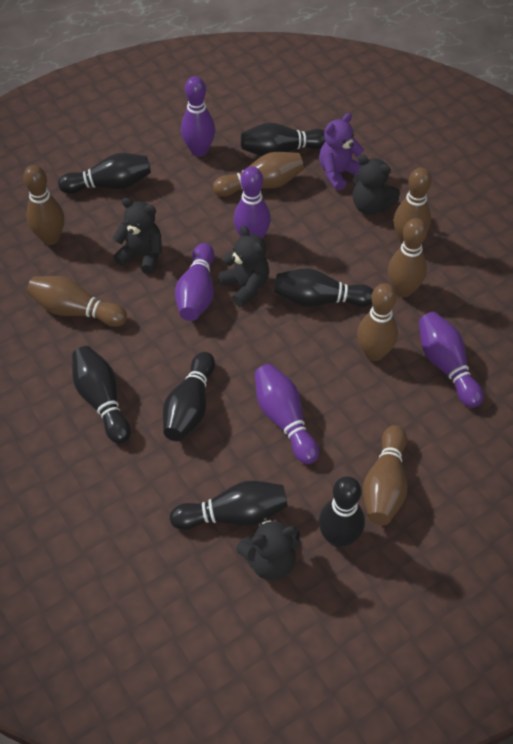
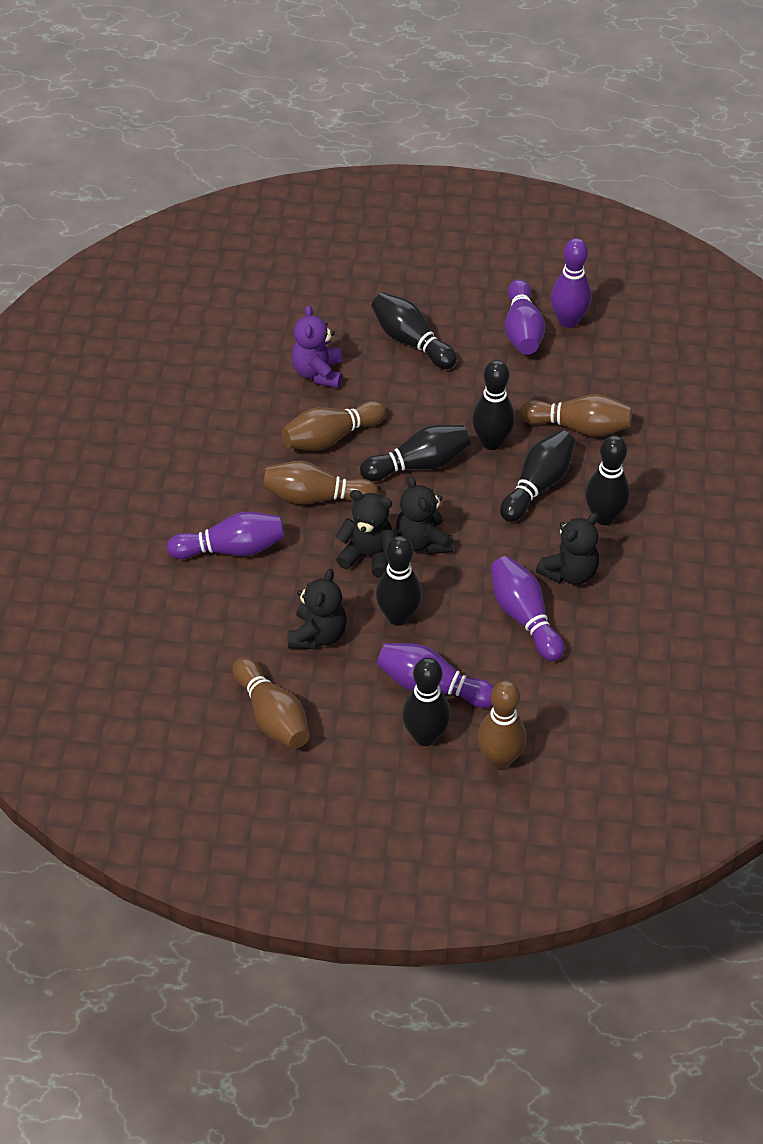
brown bowling pin: 7 -> 5

